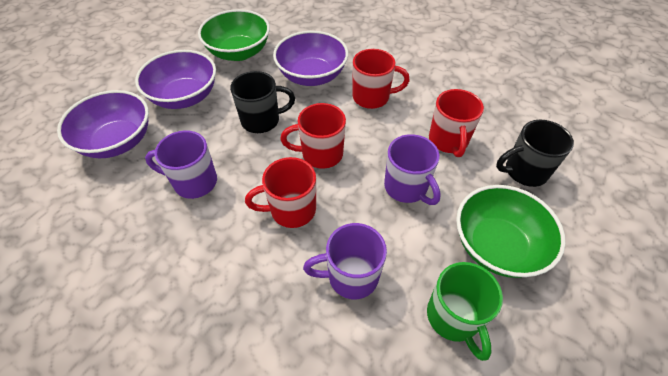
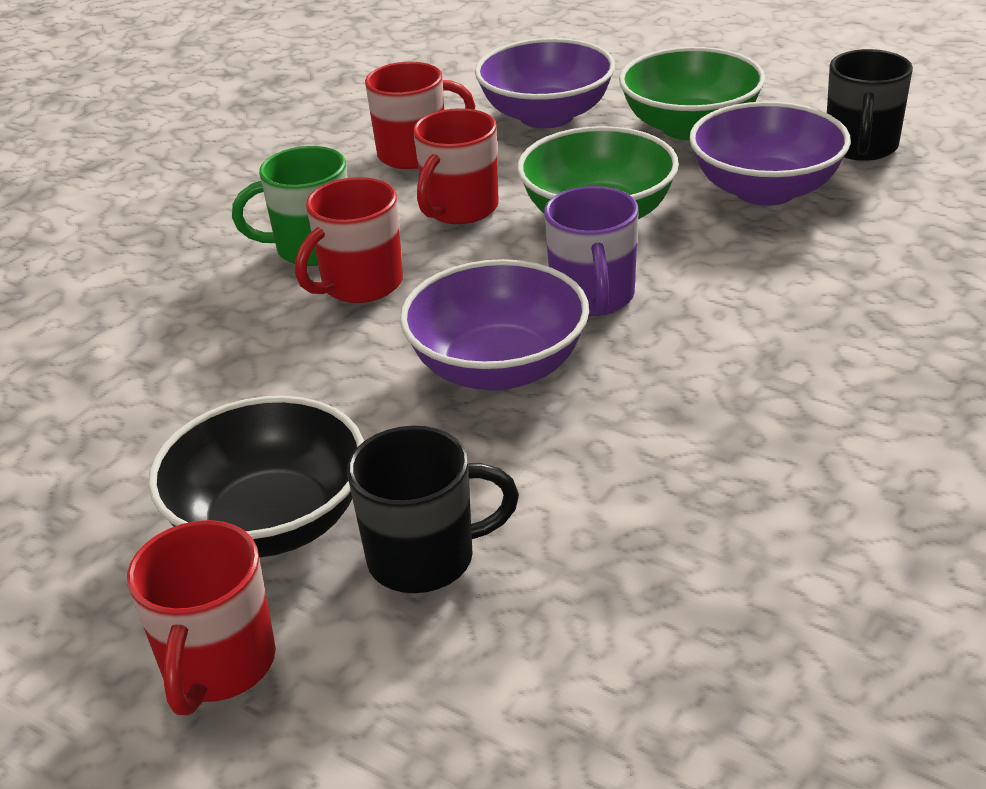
black bowl: 0 -> 1
purple mug: 3 -> 1

